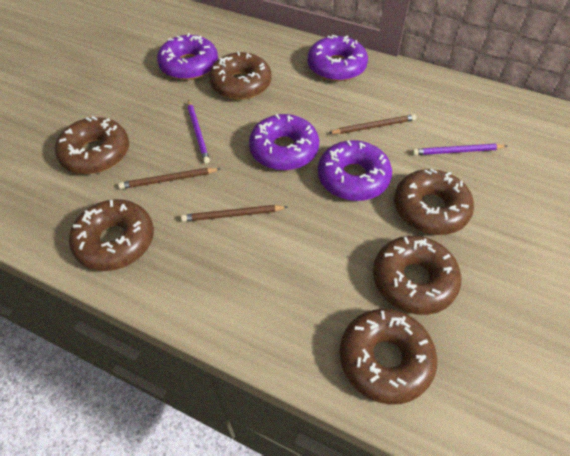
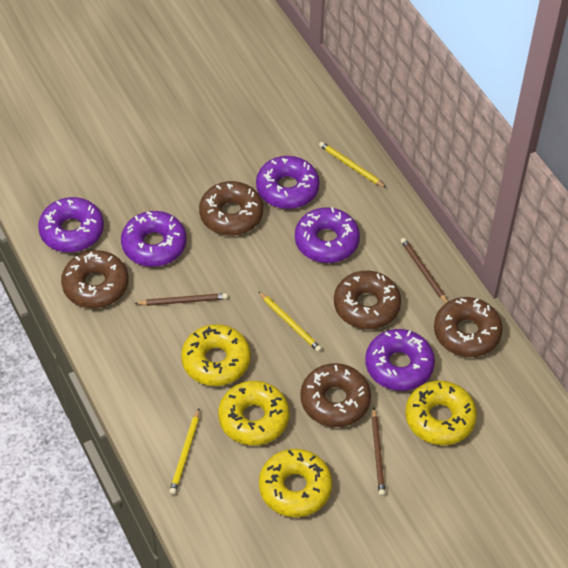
brown donut: 6 -> 5
purple donut: 4 -> 5
purple pencil: 2 -> 0
yellow donut: 0 -> 4
yellow pencil: 0 -> 3

